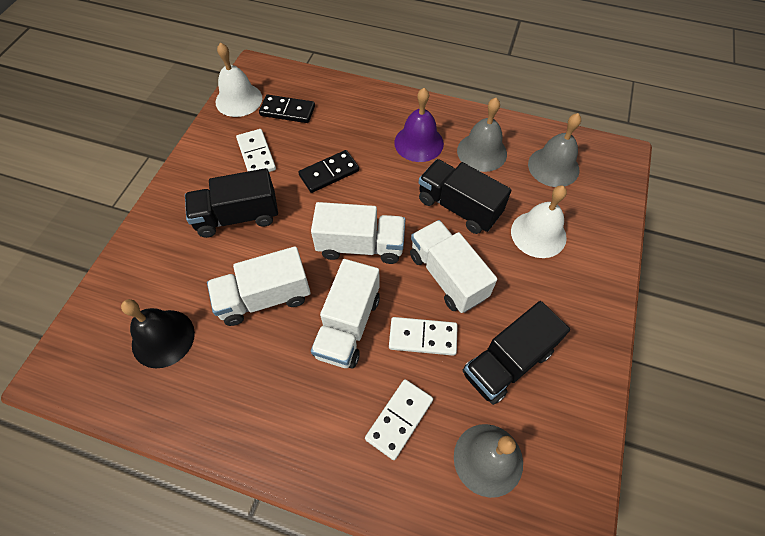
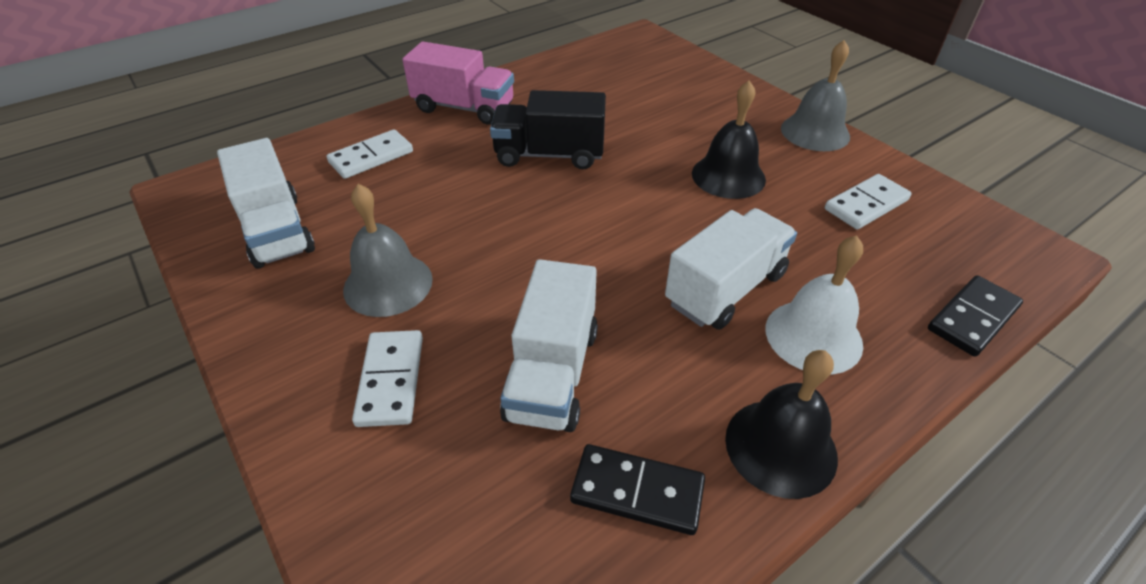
black bell: 1 -> 2
black truck: 3 -> 1
grey bell: 3 -> 2
pink truck: 0 -> 1
purple bell: 1 -> 0
white bell: 2 -> 1
white truck: 4 -> 3

